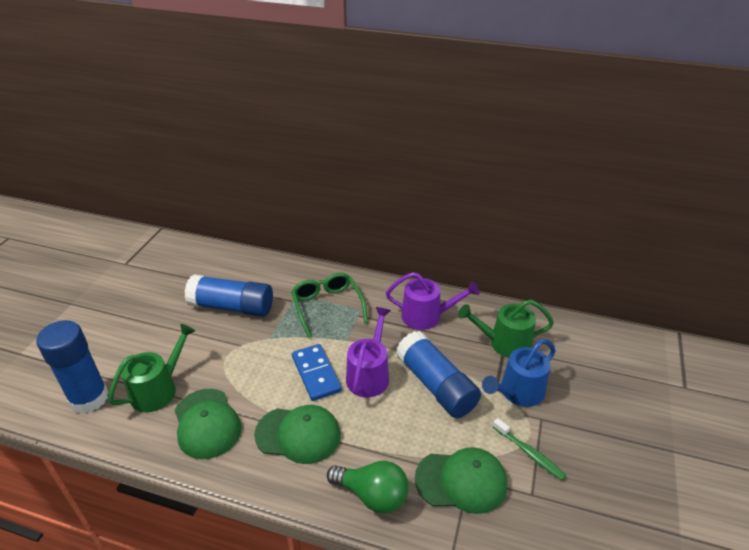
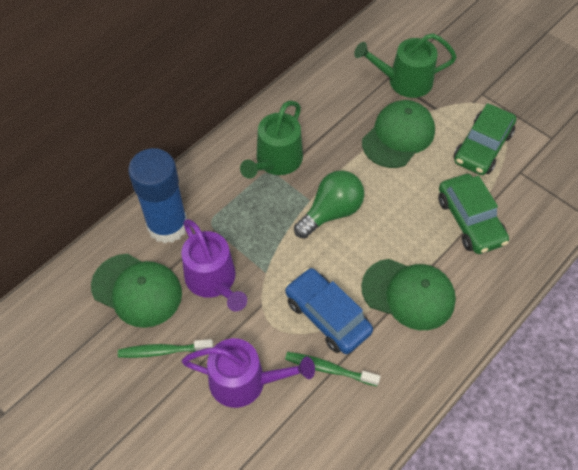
blue car: 0 -> 1
blue domino: 1 -> 0
blue glue stick: 3 -> 1
blue watering can: 1 -> 0
green car: 0 -> 2
green glasses: 1 -> 0
green toothbrush: 1 -> 2

